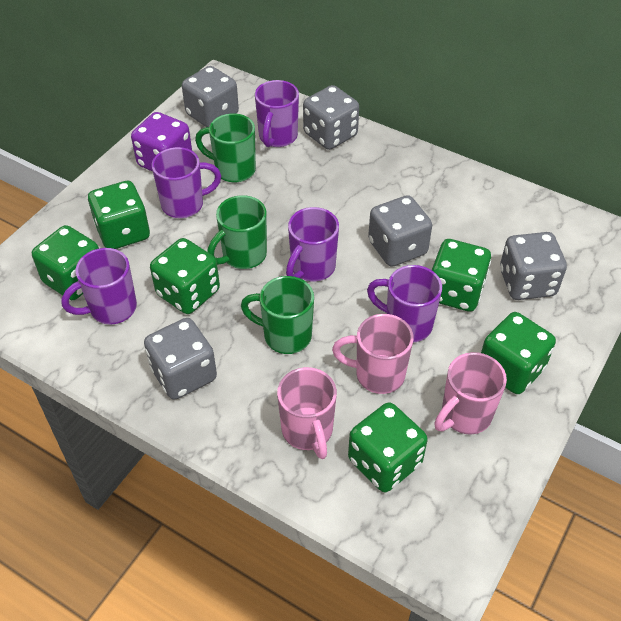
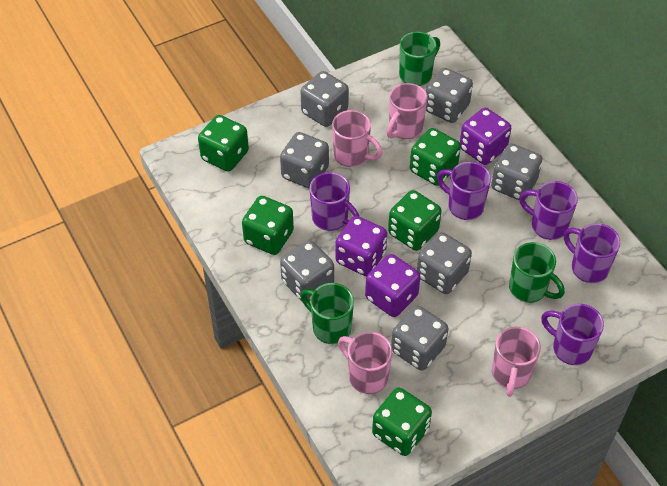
green dice: 6 -> 5
grey dice: 5 -> 7
pink mug: 3 -> 4
purple dice: 1 -> 3

